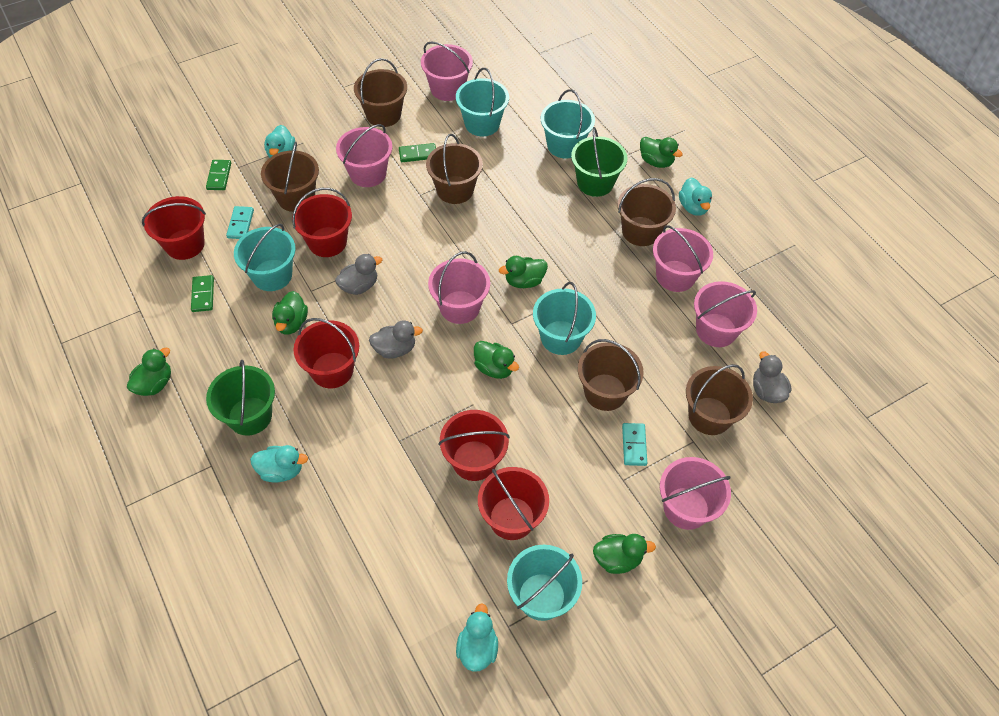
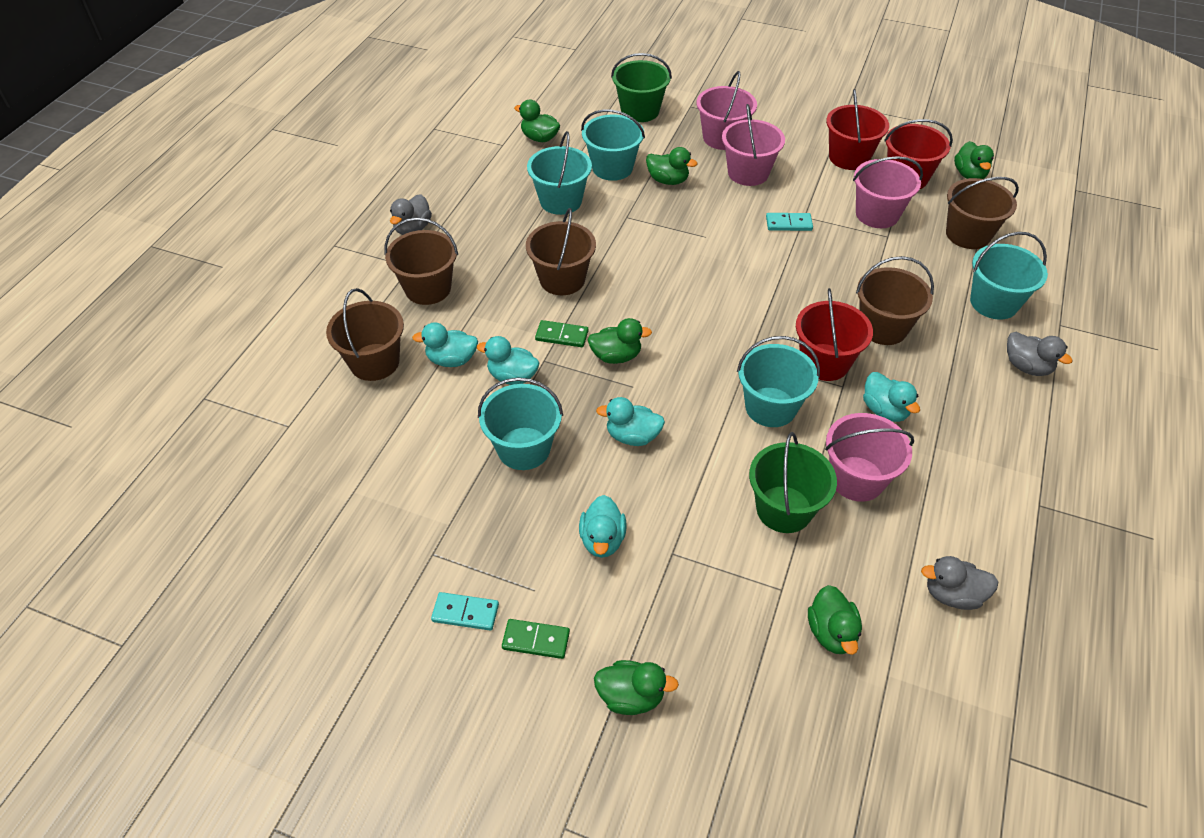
brown bucket: 6 -> 5
green domino: 3 -> 2
pink bucket: 6 -> 4
red bucket: 5 -> 3
turquoise duck: 4 -> 5

